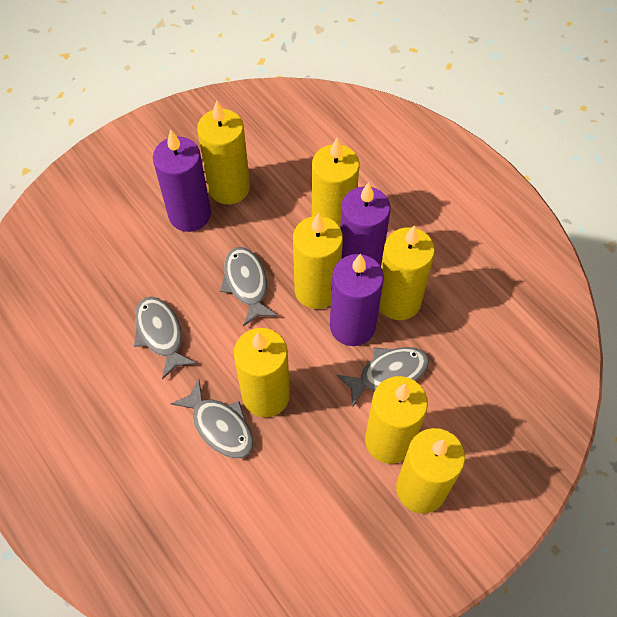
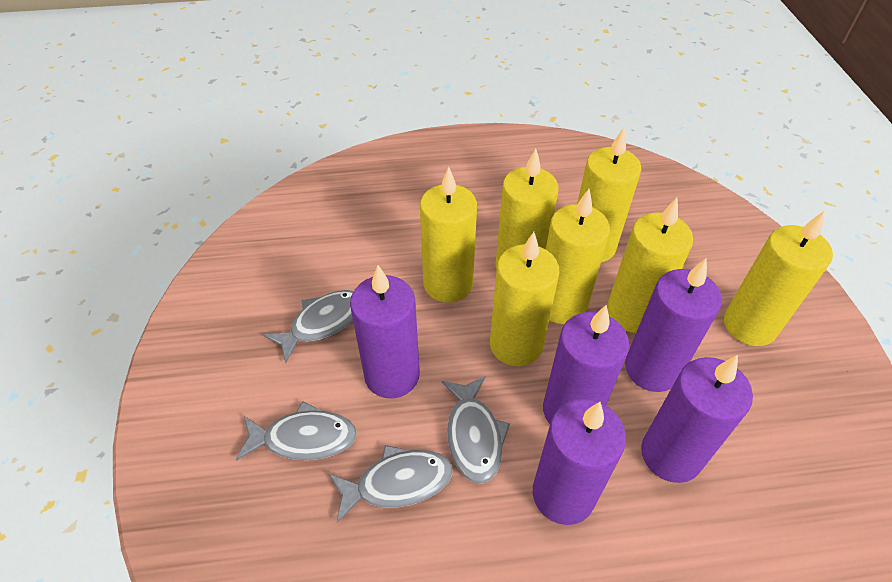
purple candle: 3 -> 5

